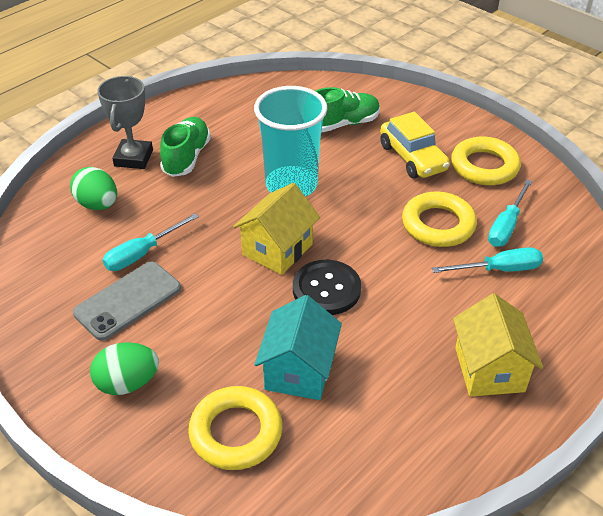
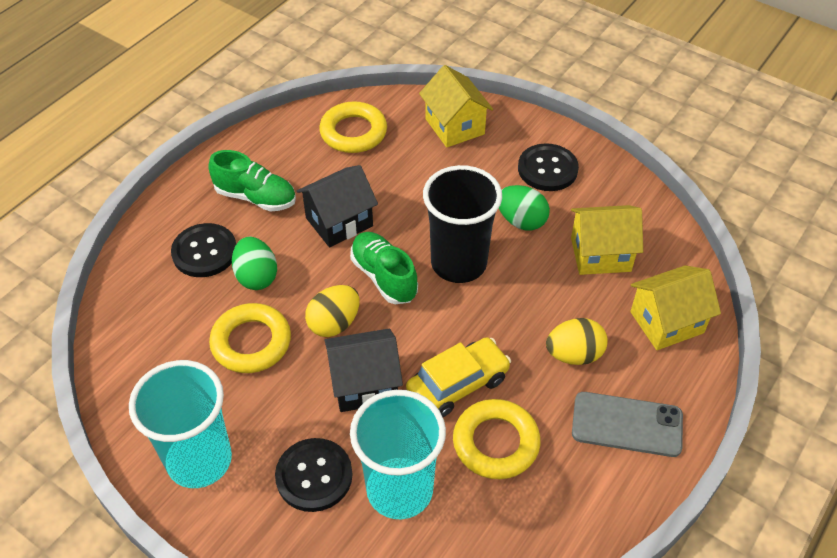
black button: 1 -> 3
black cup: 0 -> 1
black house: 0 -> 2
grey trophy: 1 -> 0
turquoise cup: 1 -> 2
turquoise house: 1 -> 0
turquoise screwdriver: 3 -> 0
yellow egg: 0 -> 2
yellow house: 2 -> 3

